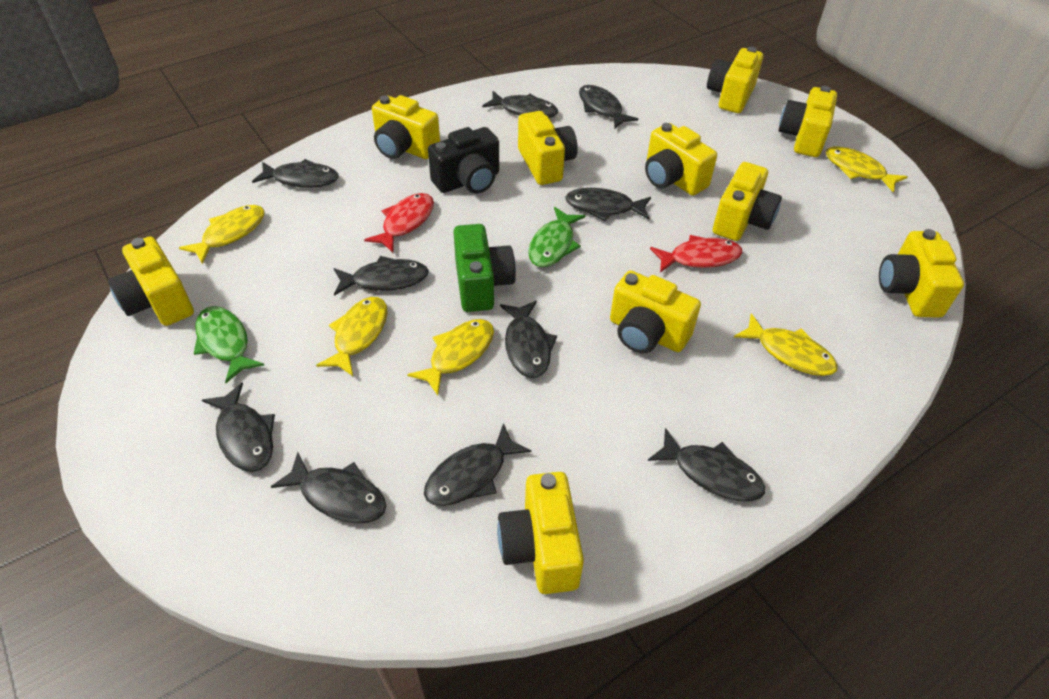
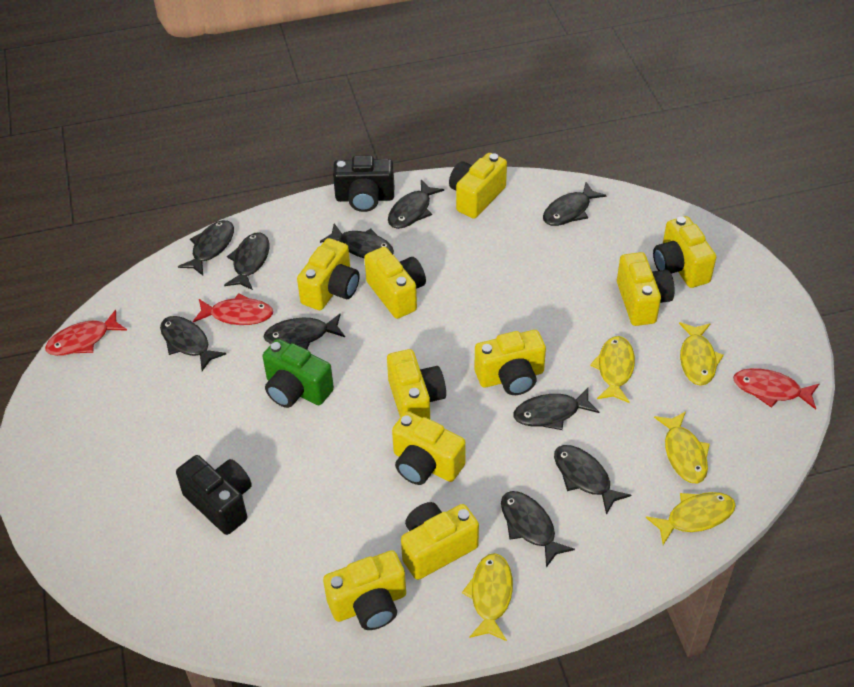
black camera: 1 -> 2
green fish: 2 -> 0
red fish: 2 -> 3

